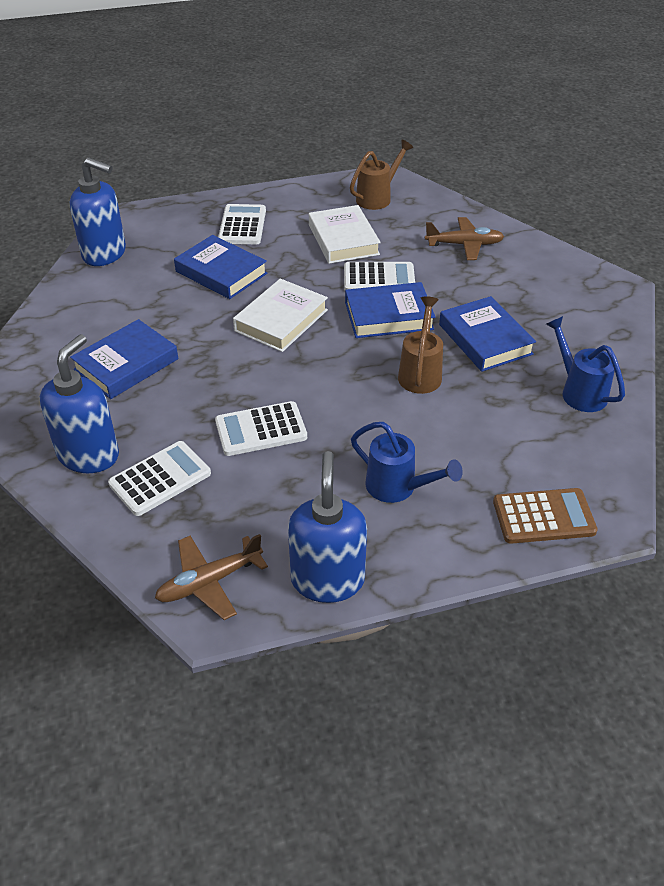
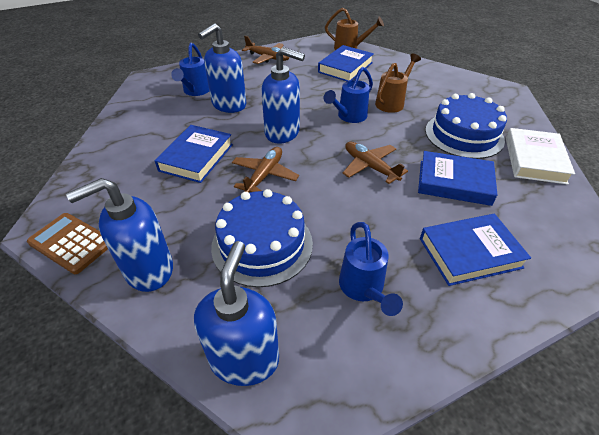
blue cake: 0 -> 2
blue soap dispenser: 3 -> 4
blue watering can: 2 -> 3
brown plane: 2 -> 3
white book: 2 -> 1
white calculator: 4 -> 0

